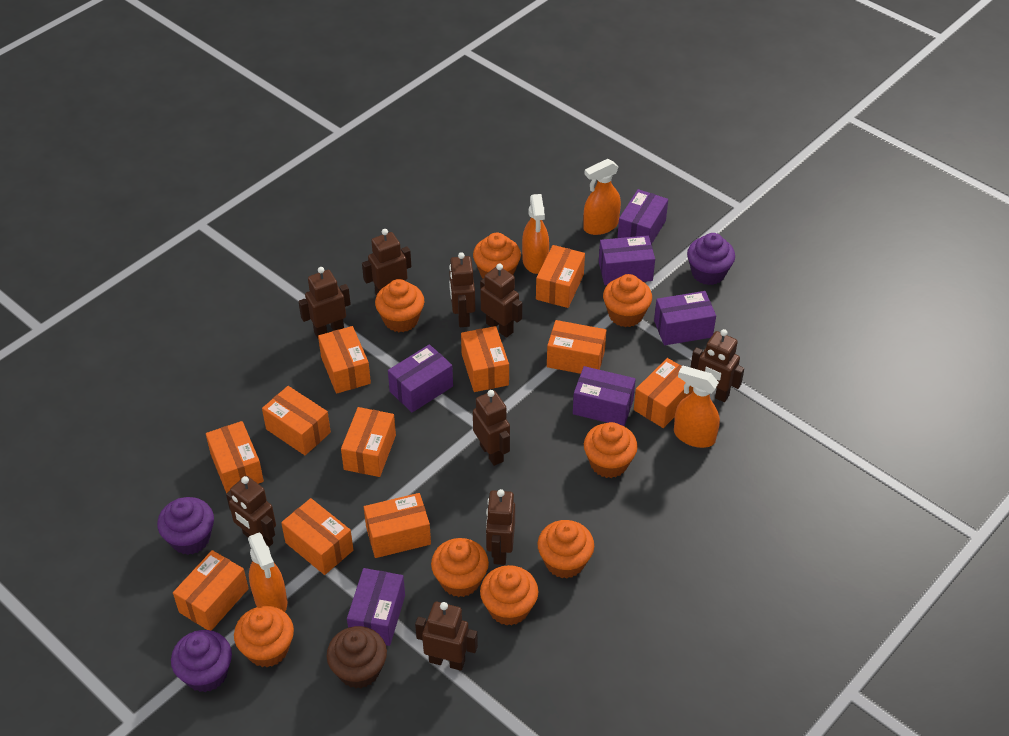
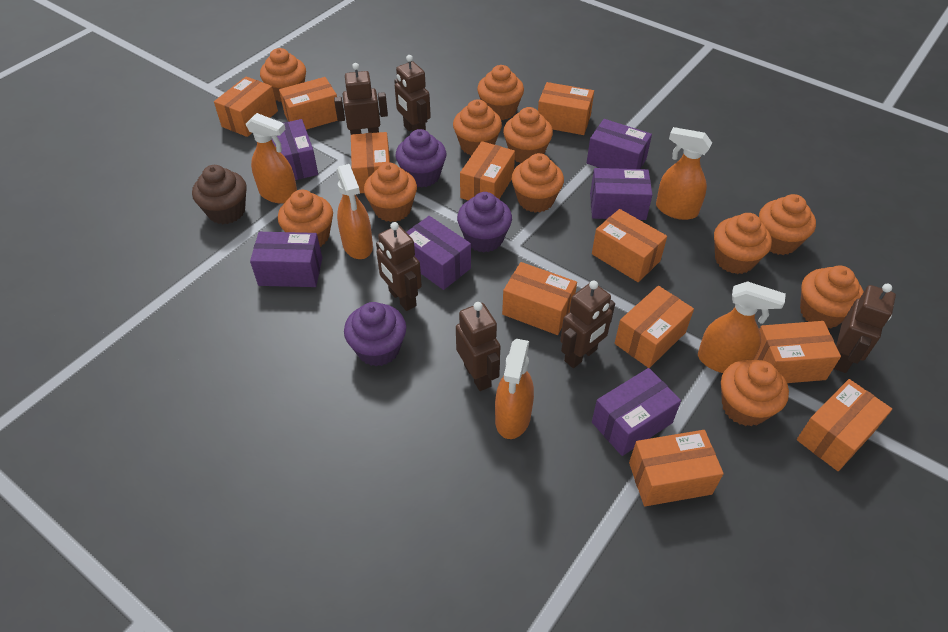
brown robot: 9 -> 6
orange cupcake: 8 -> 11
orange spray bottle: 4 -> 5

